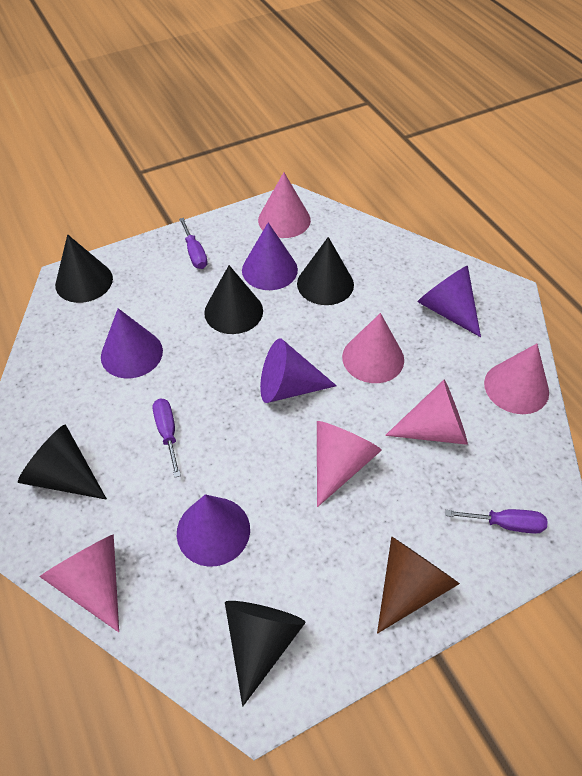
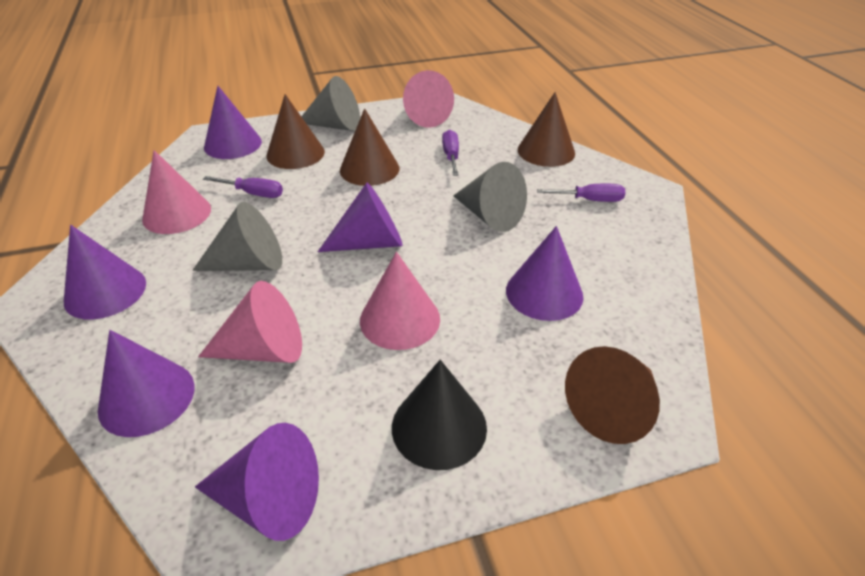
black cone: 5 -> 1
brown cone: 1 -> 4
grey cone: 0 -> 3
pink cone: 6 -> 4
purple cone: 5 -> 6

